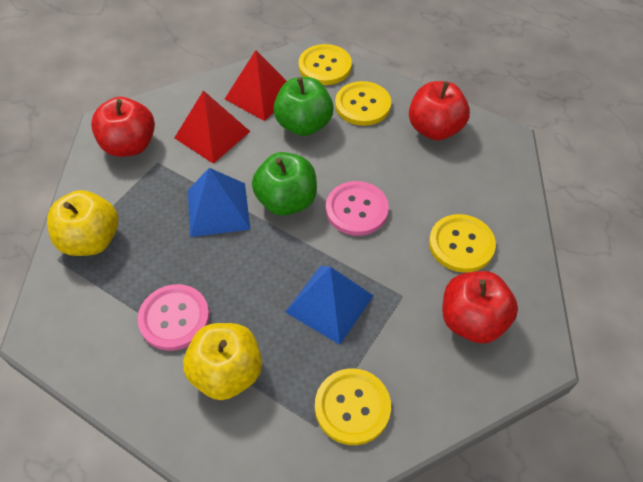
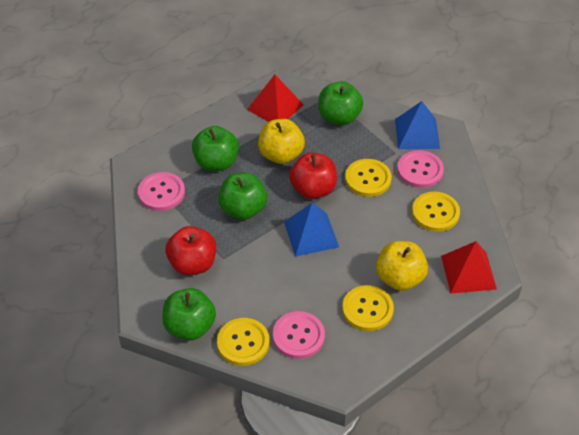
green apple: 2 -> 4
pink button: 2 -> 3
red apple: 3 -> 2

